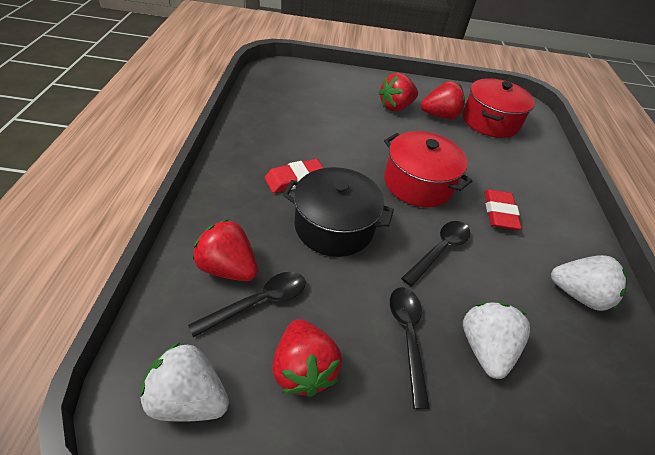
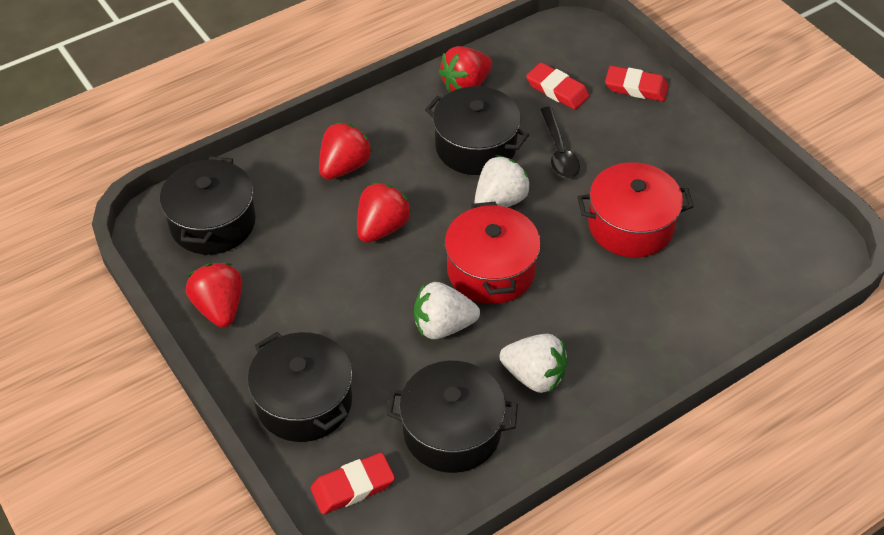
black pot: 1 -> 4
black spoon: 3 -> 1
red eraser: 2 -> 3

